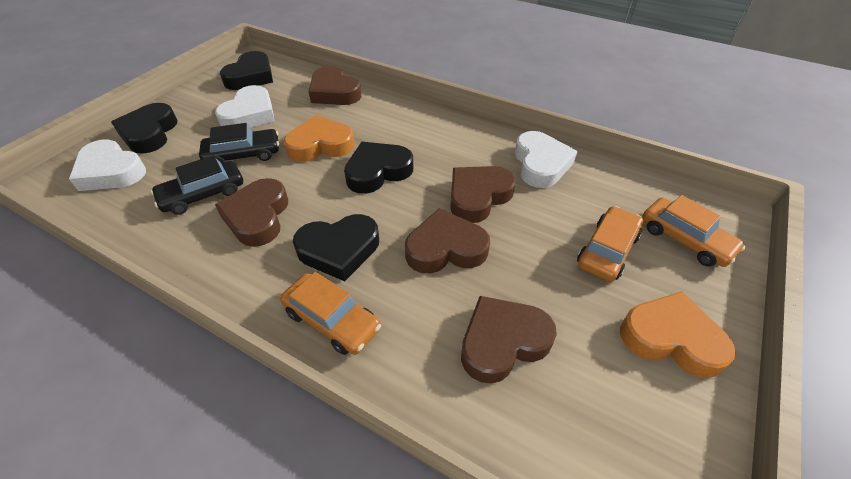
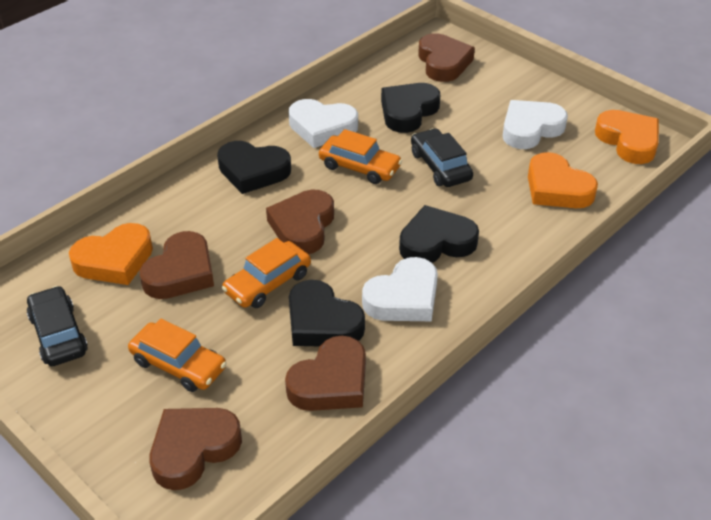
orange heart: 2 -> 3

